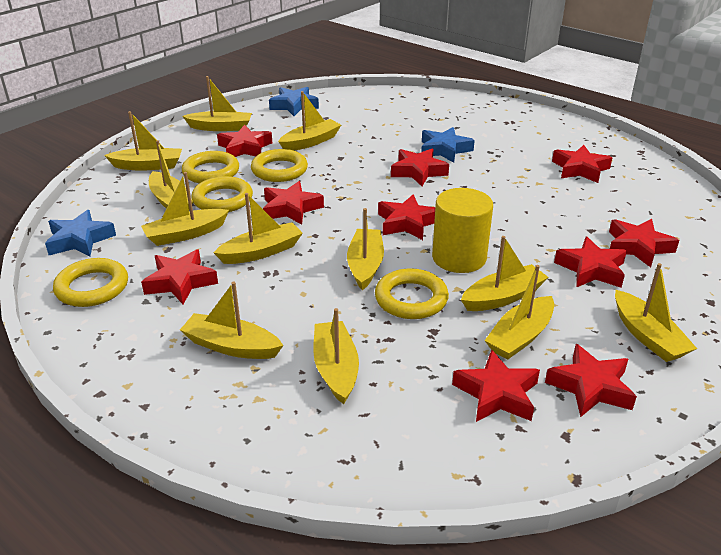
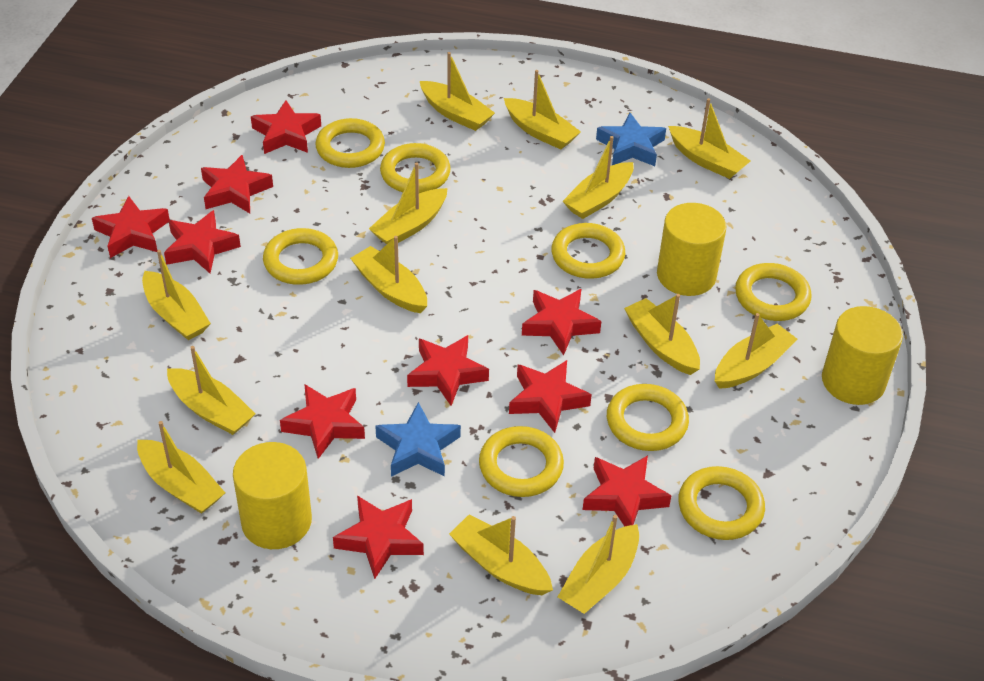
blue star: 3 -> 2
yellow boat: 12 -> 13
yellow cylinder: 1 -> 3
yellow ring: 5 -> 8

